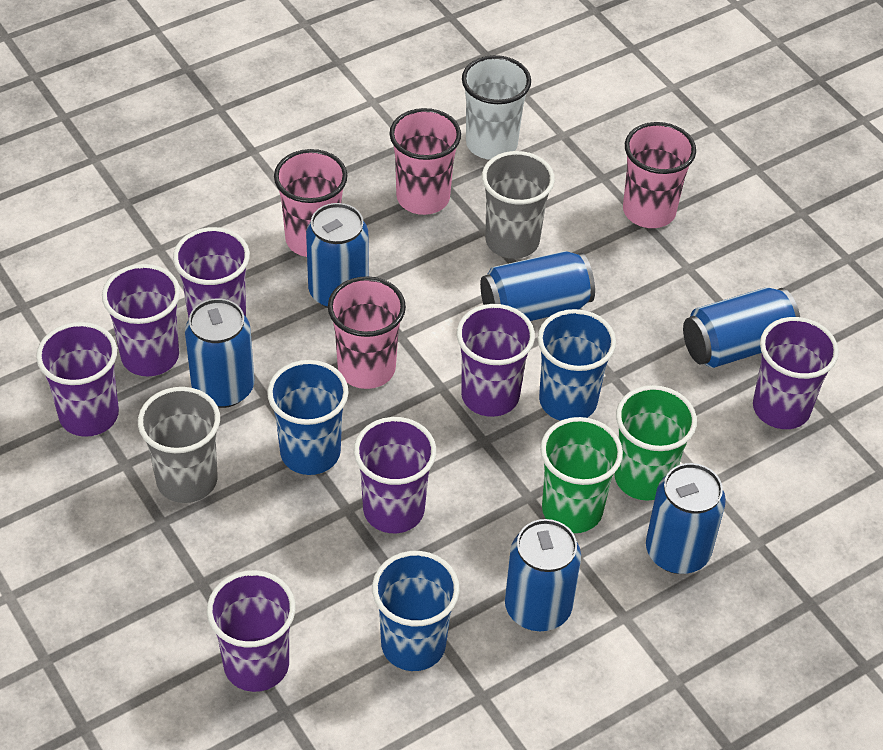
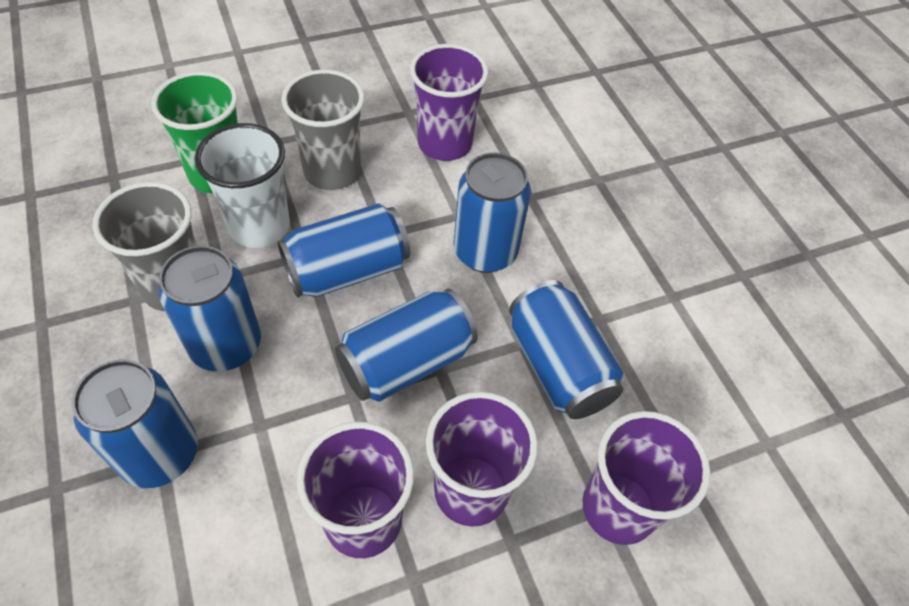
blue cup: 3 -> 0
green cup: 2 -> 1
pink cup: 4 -> 0
purple cup: 7 -> 4

